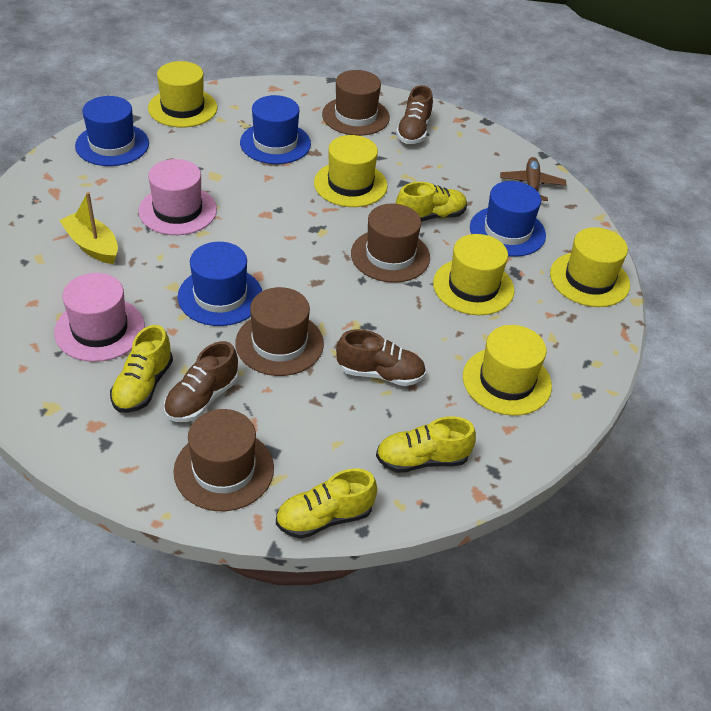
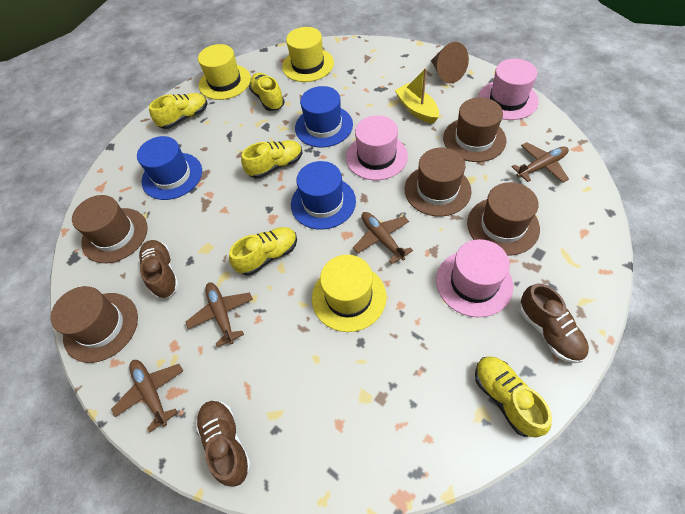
blue hat: 4 -> 3
brown cone: 0 -> 1
brown hat: 4 -> 5
brown plane: 1 -> 4
pink hat: 2 -> 3
yellow hat: 5 -> 3
yellow shoe: 4 -> 5

